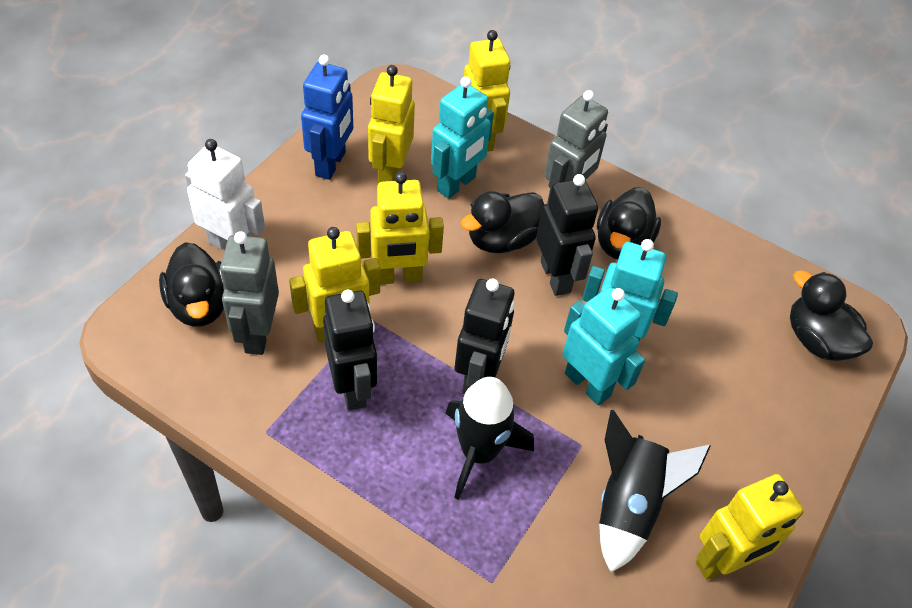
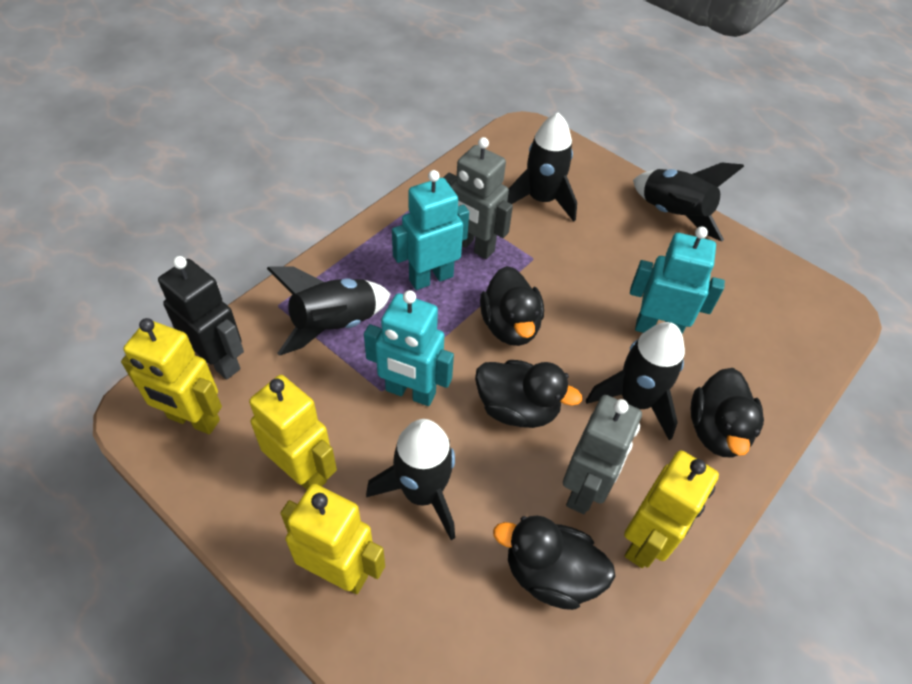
black robot: 3 -> 1
black rocket: 2 -> 5
blue robot: 1 -> 0
white robot: 1 -> 0
yellow robot: 5 -> 4

